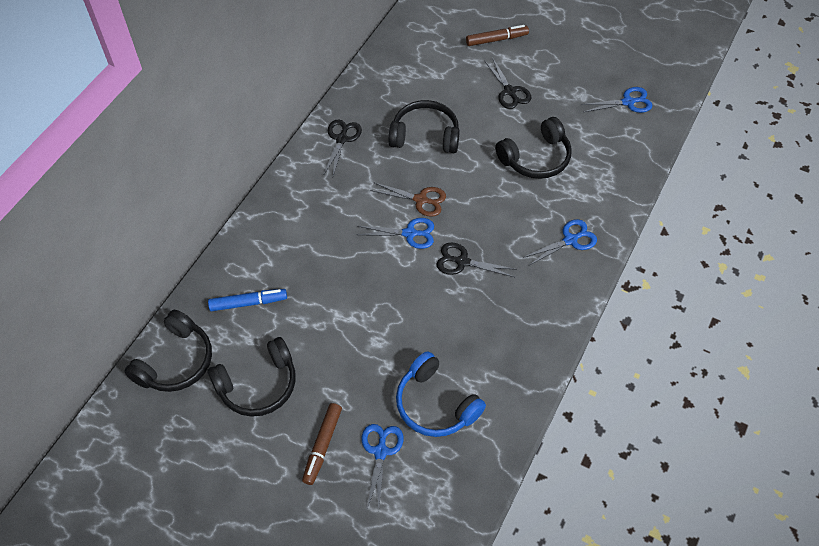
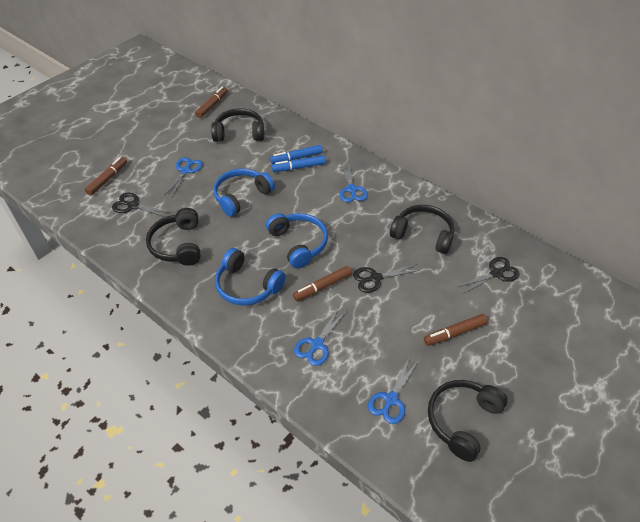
blue headphones: 1 -> 3
blue marker: 1 -> 2
brown marker: 2 -> 4
brown scissors: 1 -> 0

